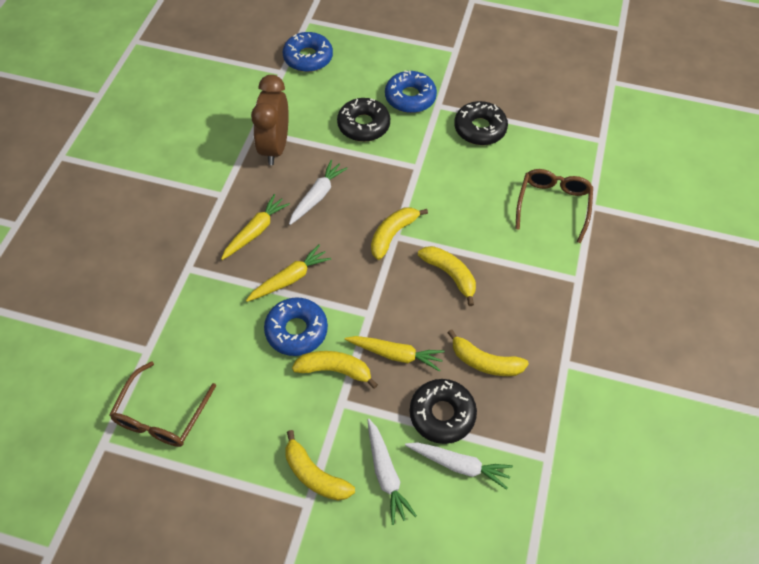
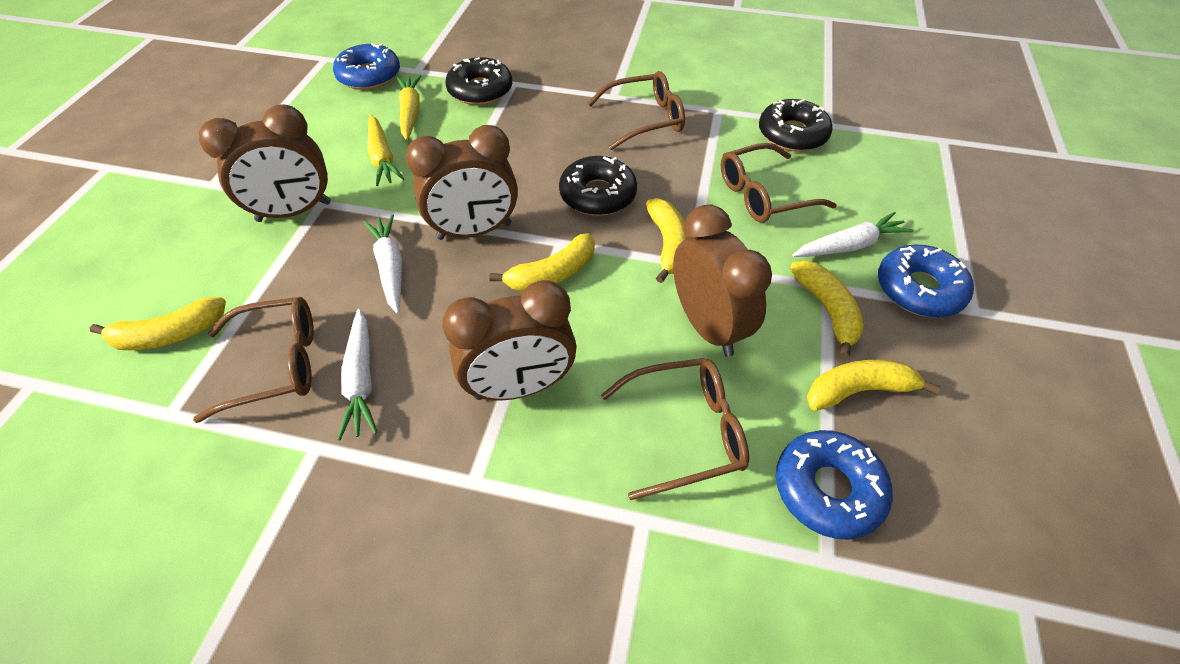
brown clock: 1 -> 4
brown glasses: 2 -> 4
yellow carrot: 3 -> 2

